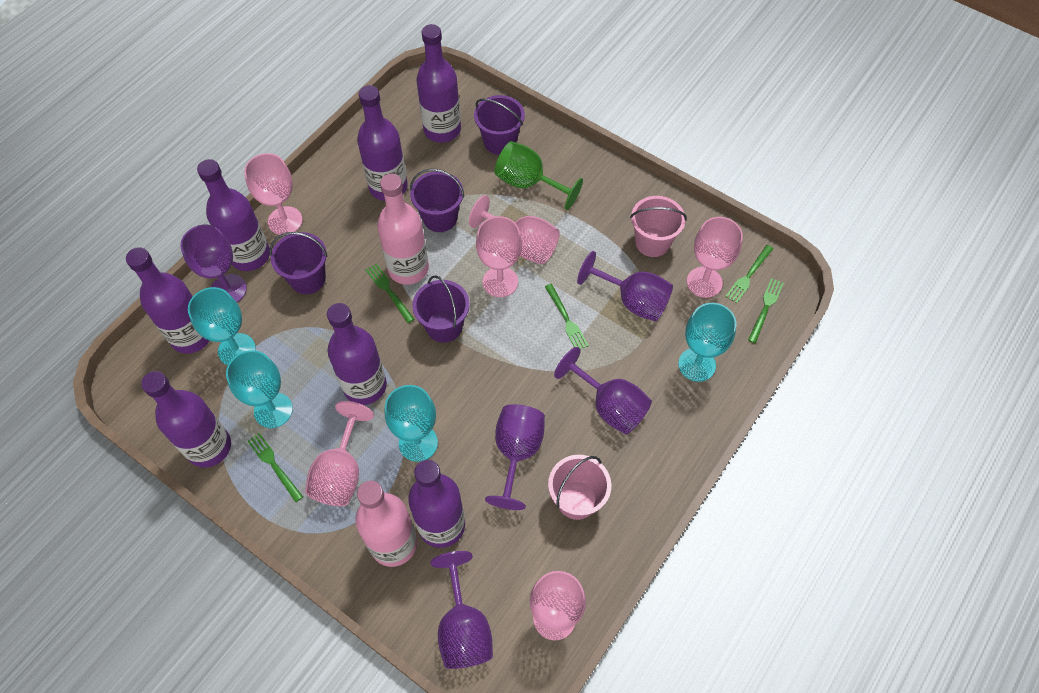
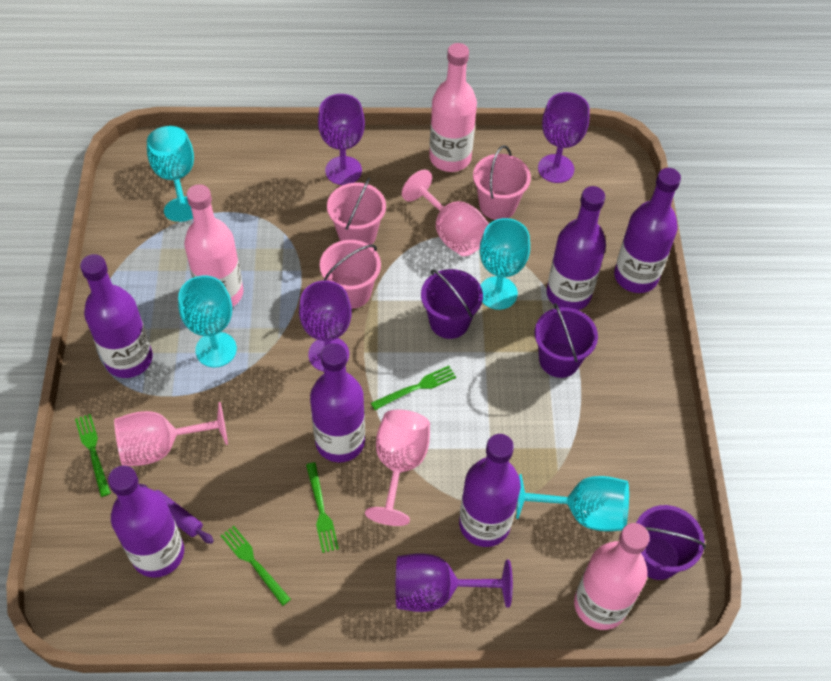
green fork: 5 -> 4
green goblet: 1 -> 0
pink bottle: 2 -> 3
pink bucket: 2 -> 3
pink goblet: 6 -> 3
purple bottle: 7 -> 6
purple bucket: 4 -> 3
purple goblet: 5 -> 4
purple rolling pin: 0 -> 1

